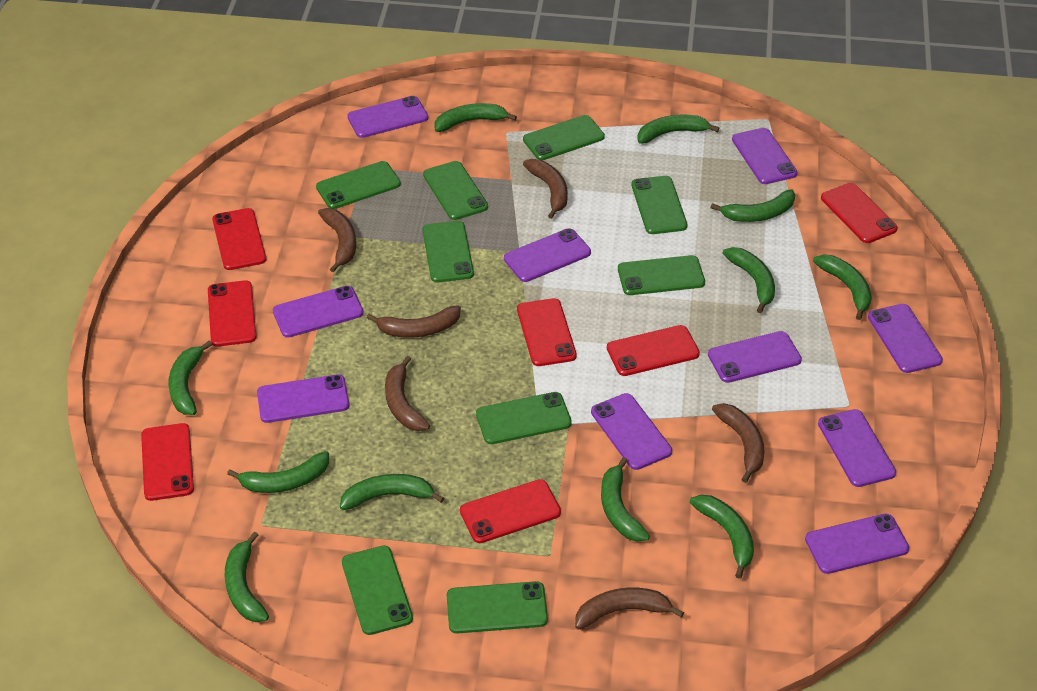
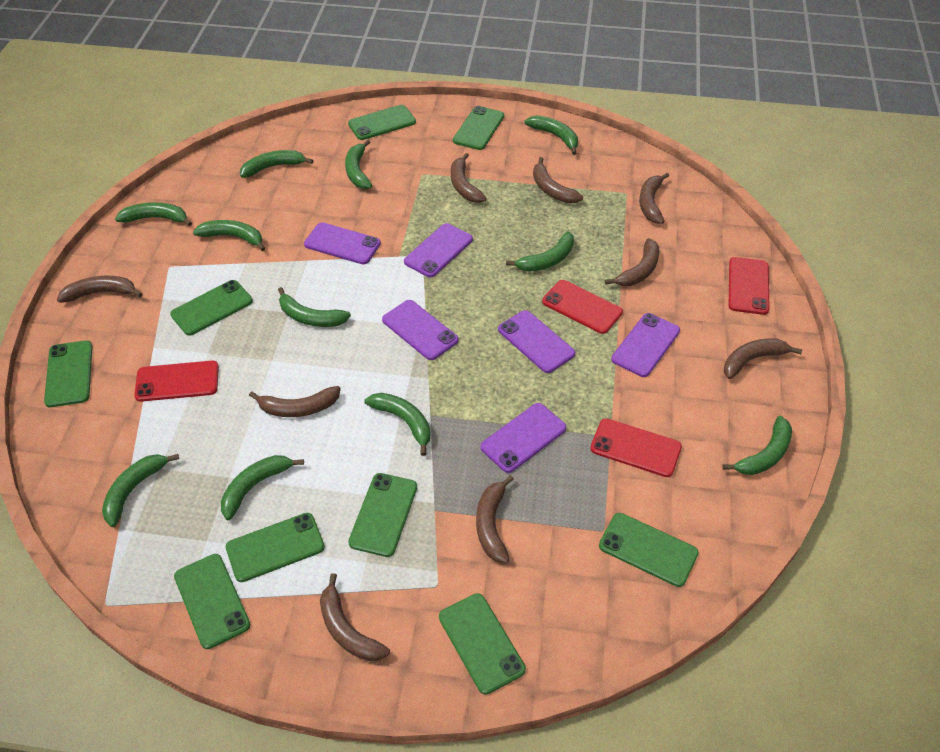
brown banana: 6 -> 9
purple phone: 10 -> 6
red phone: 7 -> 4

